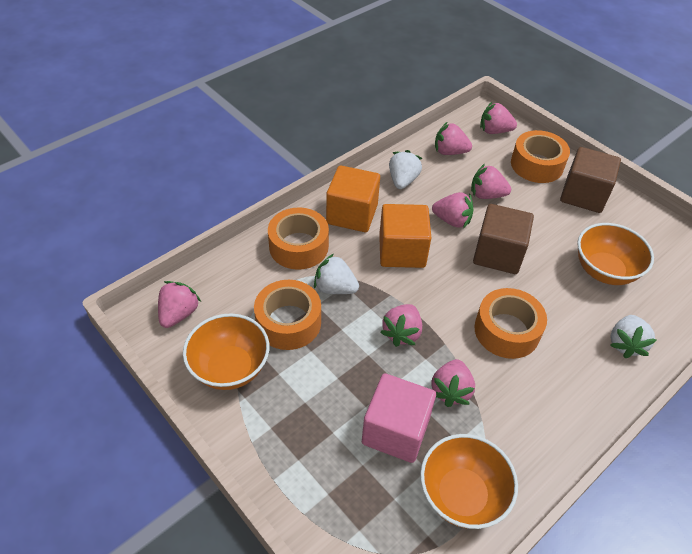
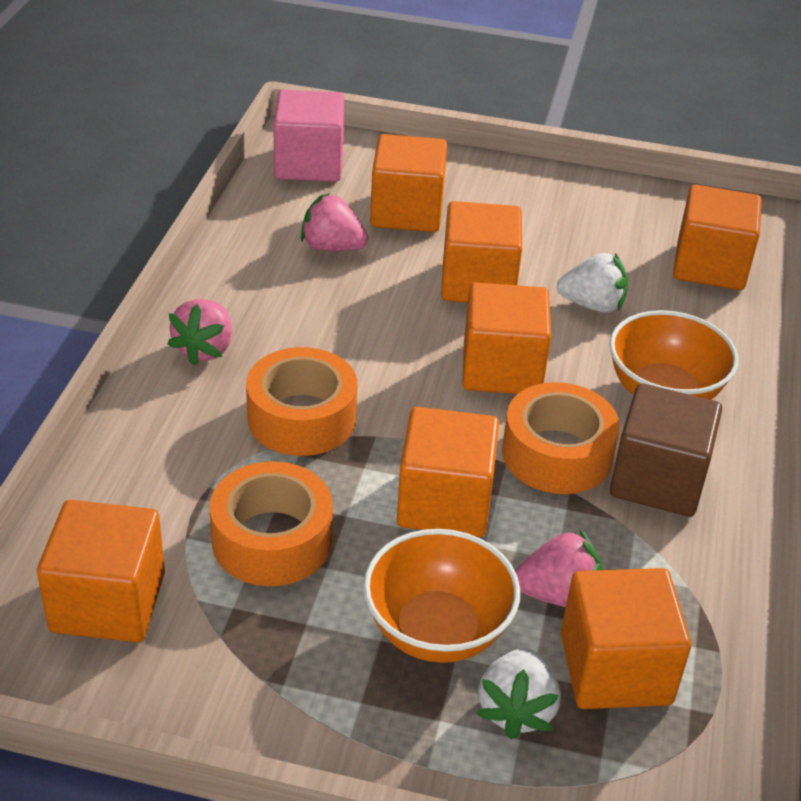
brown cube: 2 -> 1
orange bowl: 3 -> 2
orange cube: 2 -> 7
orange tape: 4 -> 3
pink strawberry: 7 -> 3
white strawberry: 3 -> 2

